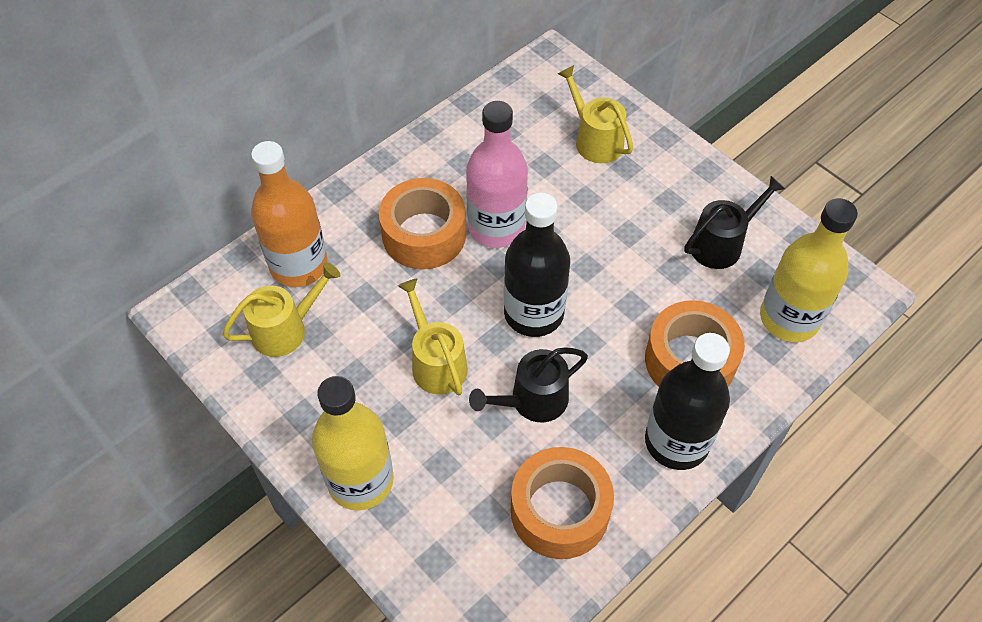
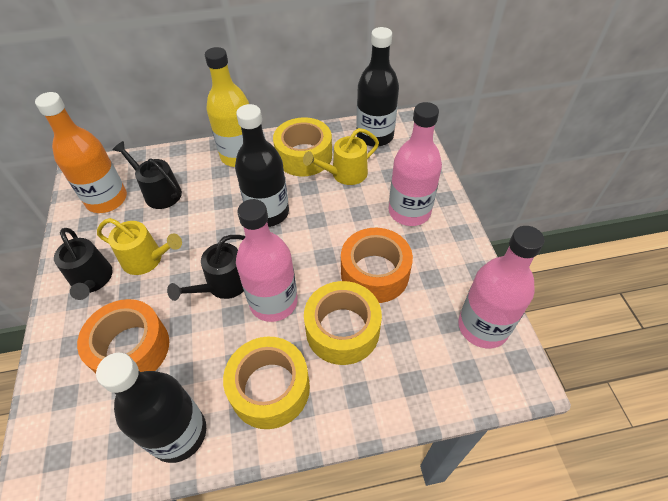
black bottle: 2 -> 3
black watering can: 2 -> 3
orange tape: 3 -> 2
pink bottle: 1 -> 3
yellow bottle: 2 -> 1
yellow tape: 0 -> 3
yellow watering can: 3 -> 2

